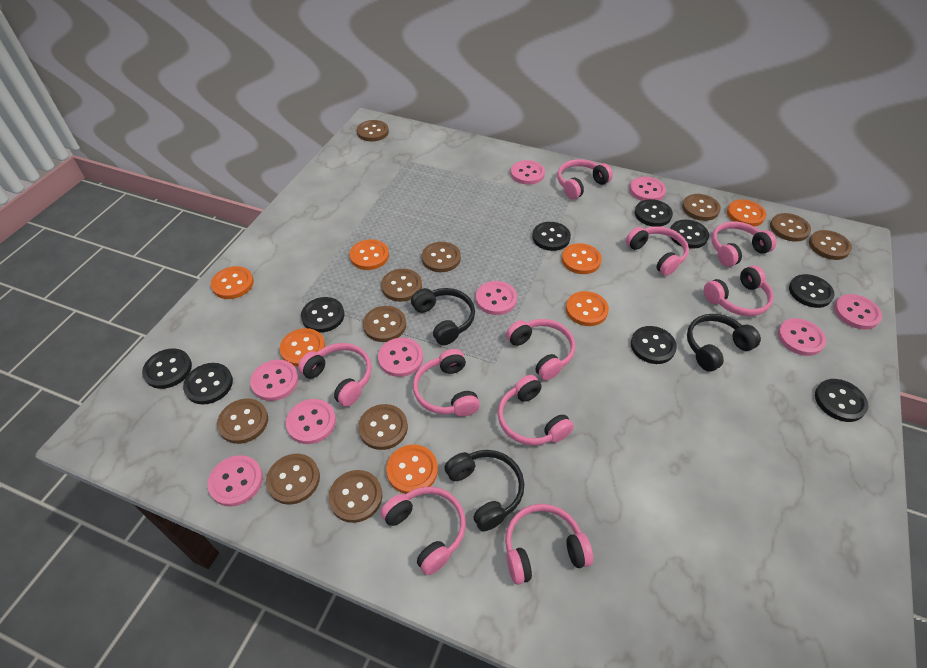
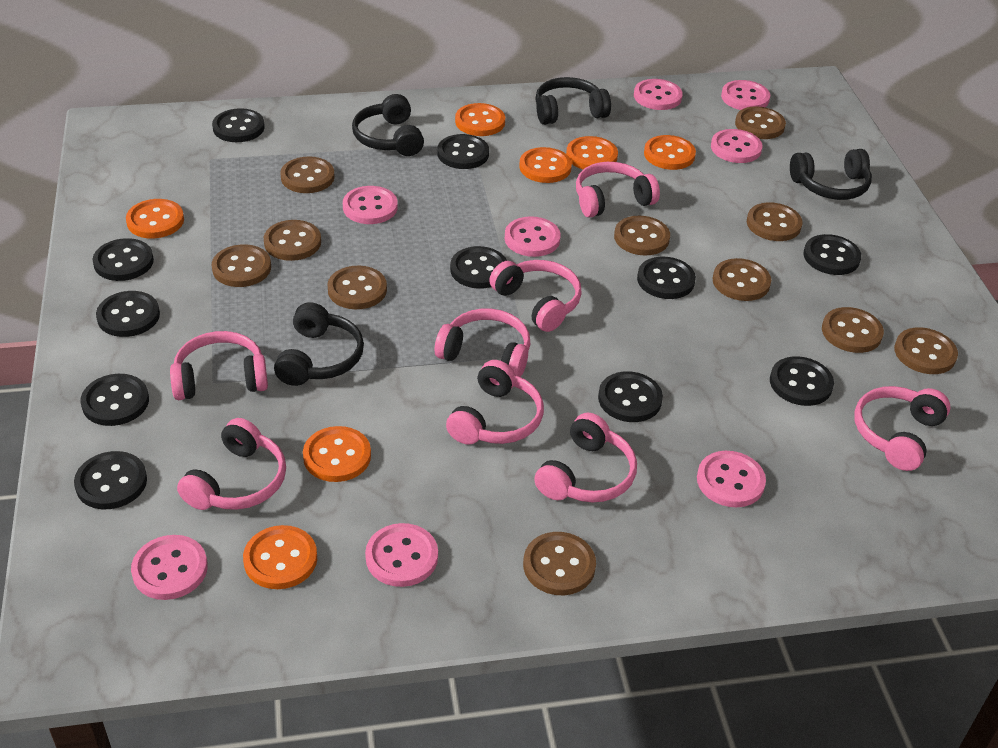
black button: 9 -> 11
black headphones: 3 -> 4
pink button: 9 -> 8
pink headphones: 10 -> 8

